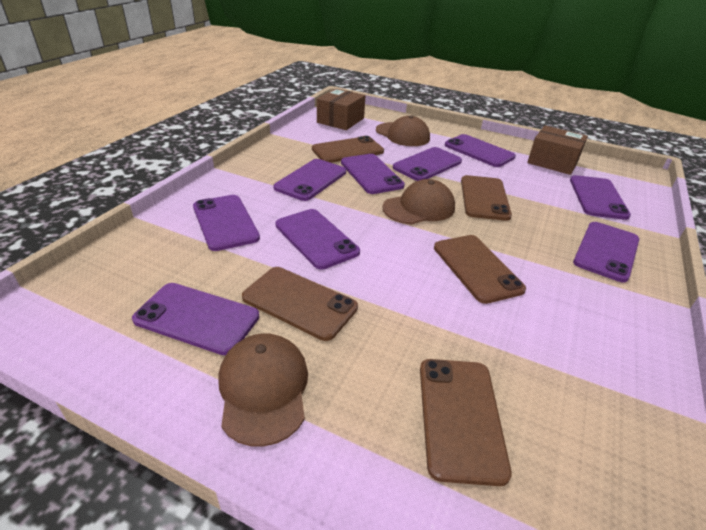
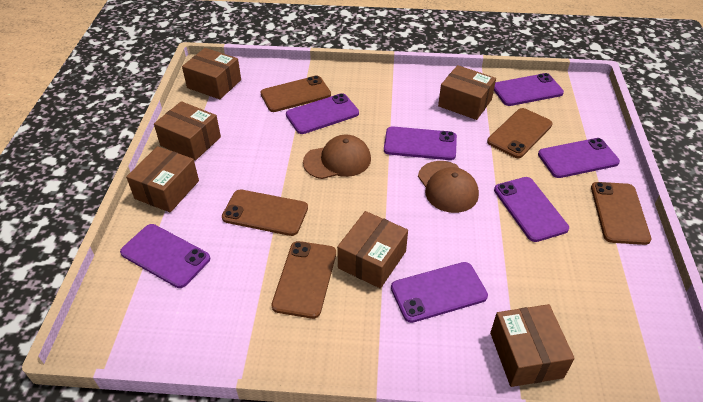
brown box: 2 -> 6
brown cap: 3 -> 2
purple phone: 9 -> 7

